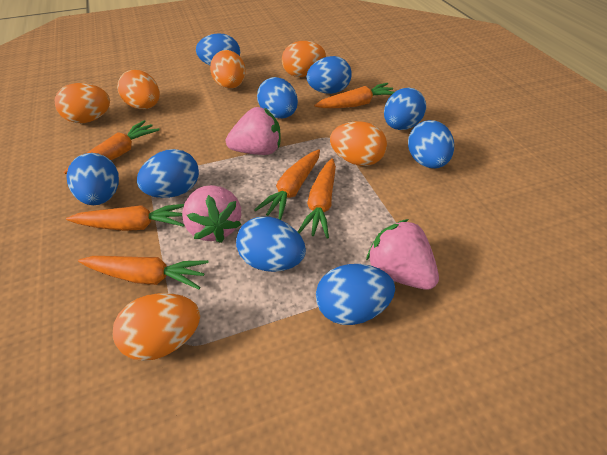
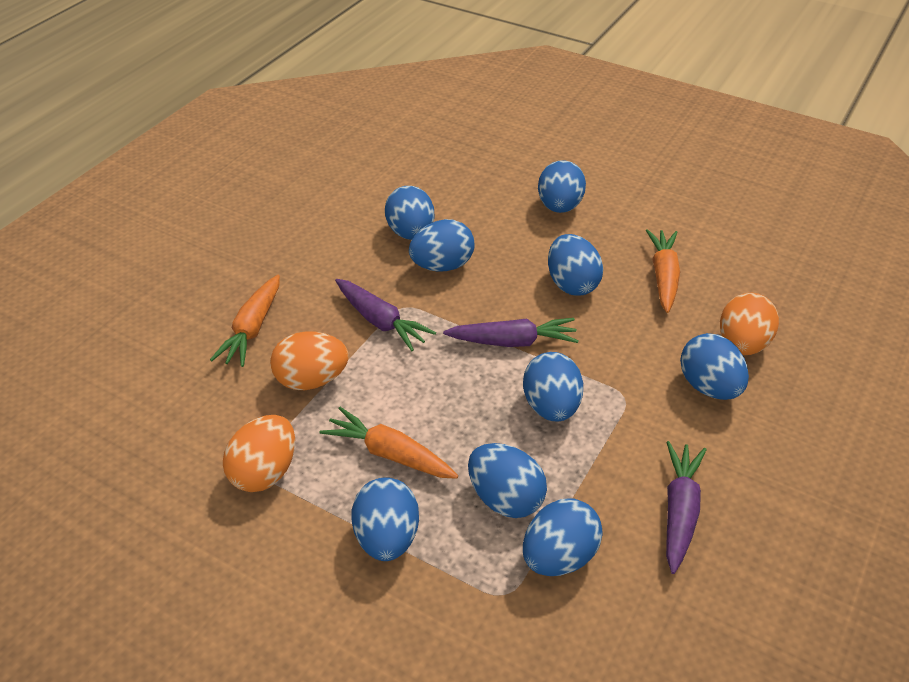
orange carrot: 6 -> 3
orange egg: 6 -> 3
pink strawberry: 3 -> 0
purple carrot: 0 -> 3

